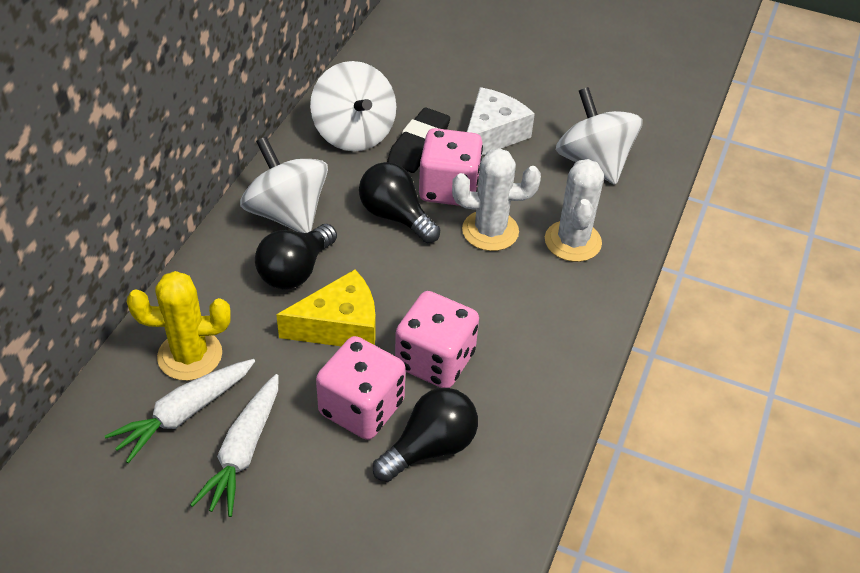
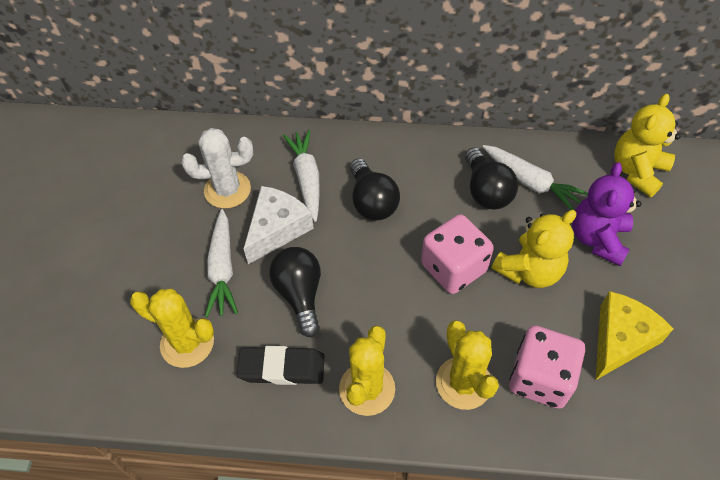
pink dice: 3 -> 2
purple teddy bear: 0 -> 1
white cactus: 2 -> 1
white carrot: 2 -> 3
white spinning top: 3 -> 0
yellow cactus: 1 -> 3
yellow teddy bear: 0 -> 2

